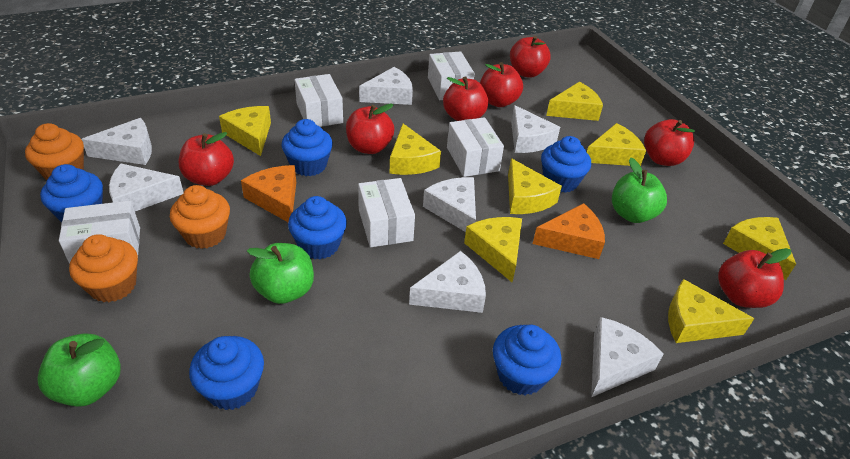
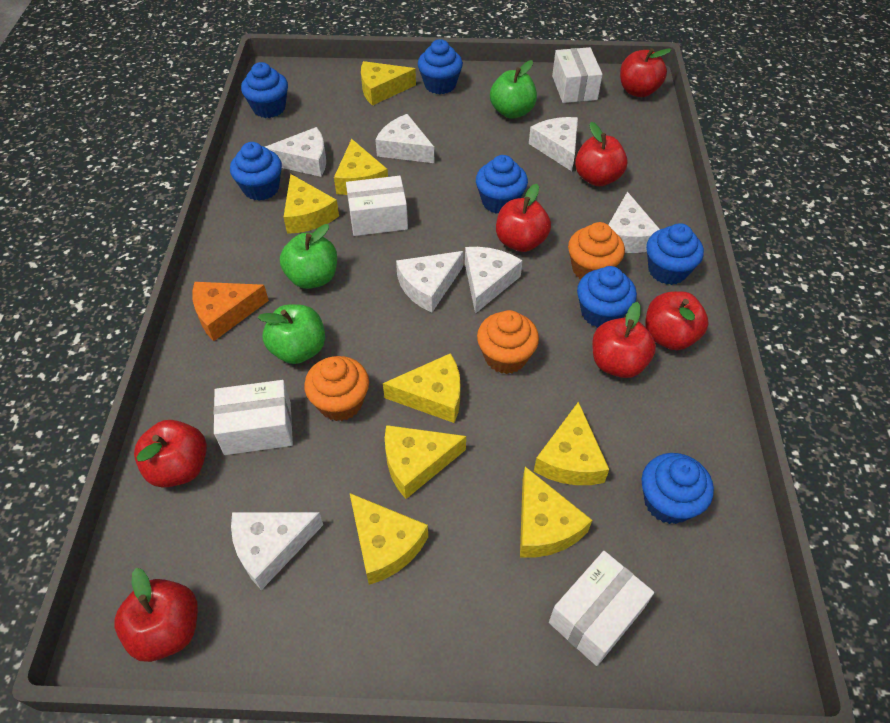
blue cupcake: 6 -> 7
orange cheese: 2 -> 1
white box: 5 -> 4

